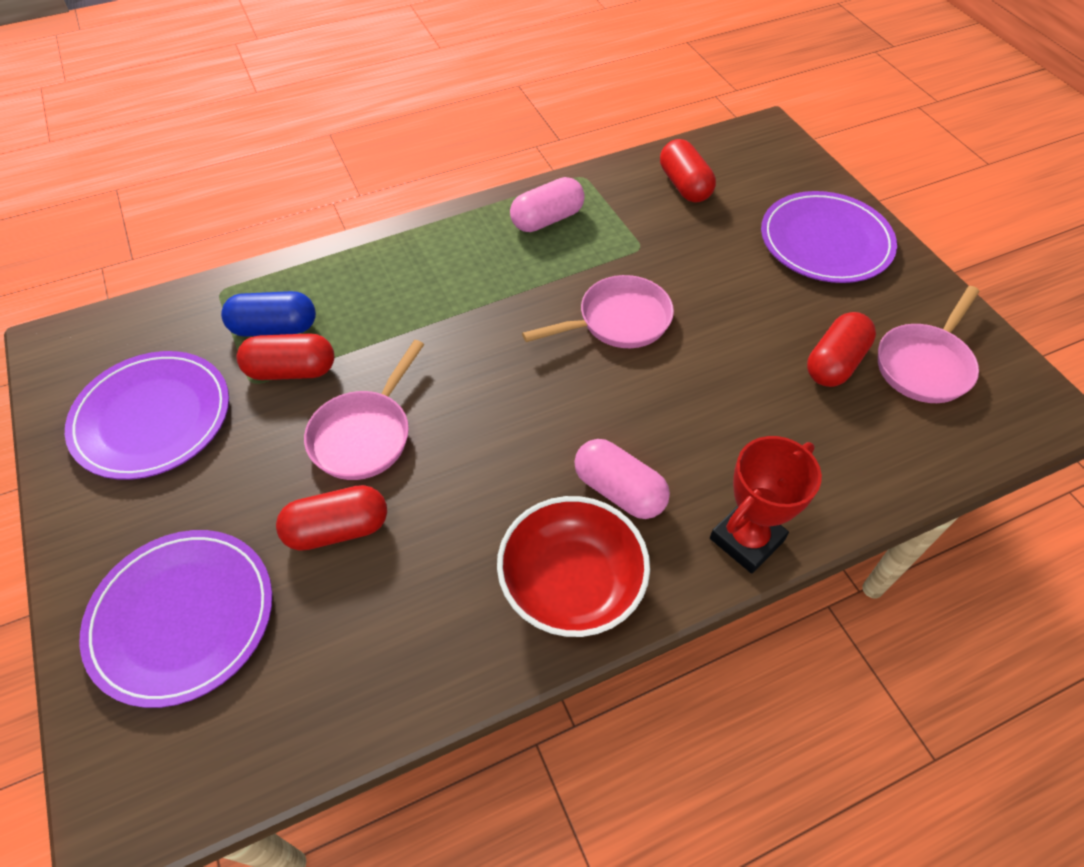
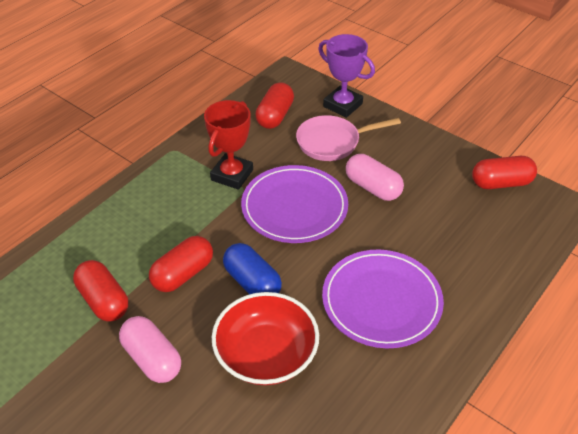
pink pan: 3 -> 1
purple plate: 3 -> 2
purple trophy: 0 -> 1

